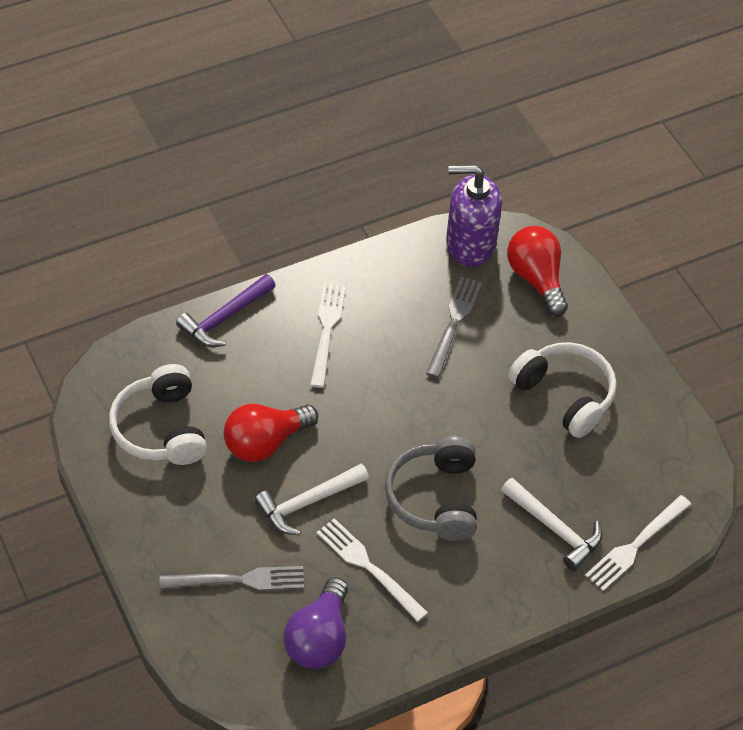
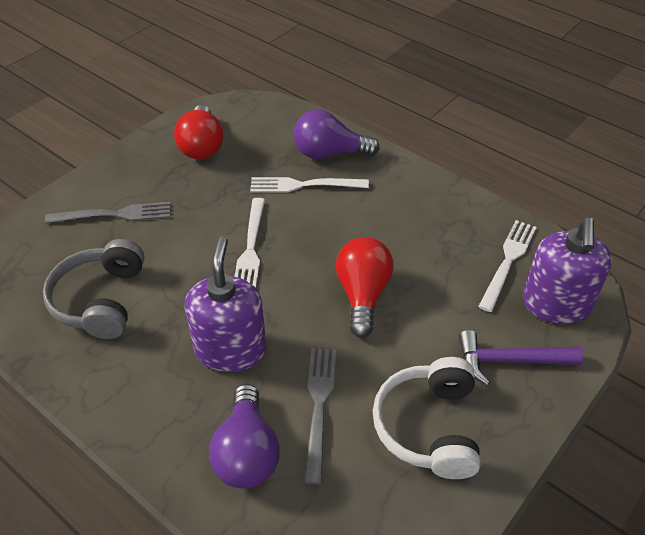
purple light bulb: 1 -> 2
purple soap dispenser: 1 -> 2
white hammer: 2 -> 0
white headphones: 2 -> 1

